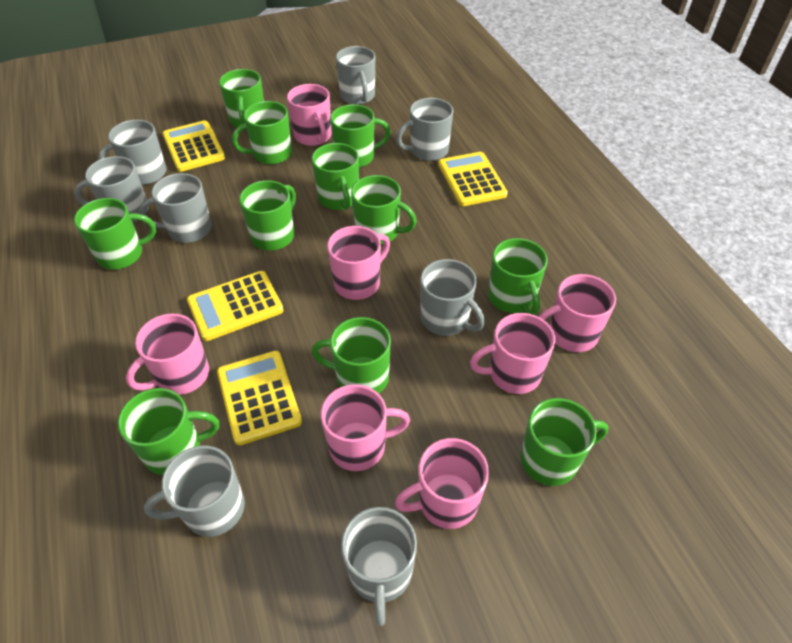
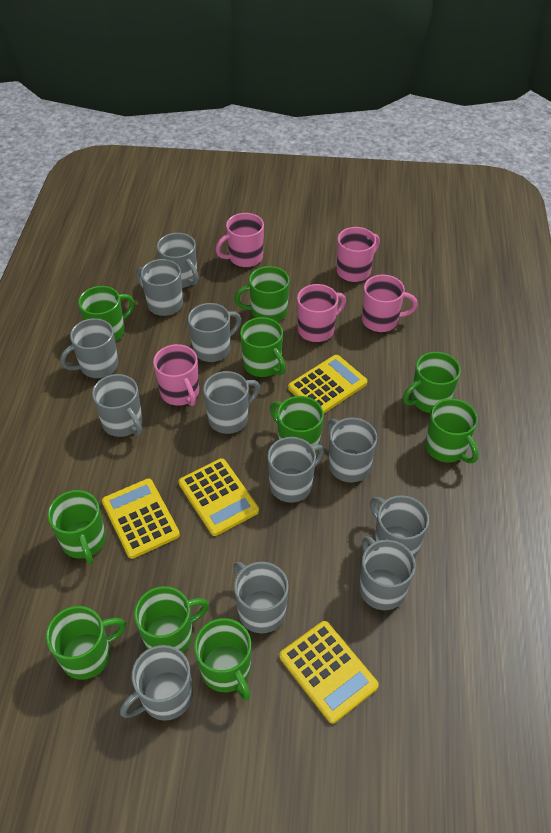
green mug: 11 -> 10
grey mug: 8 -> 12
pink mug: 7 -> 5

